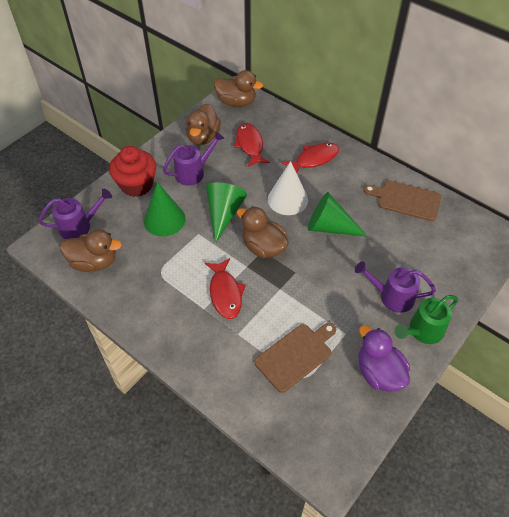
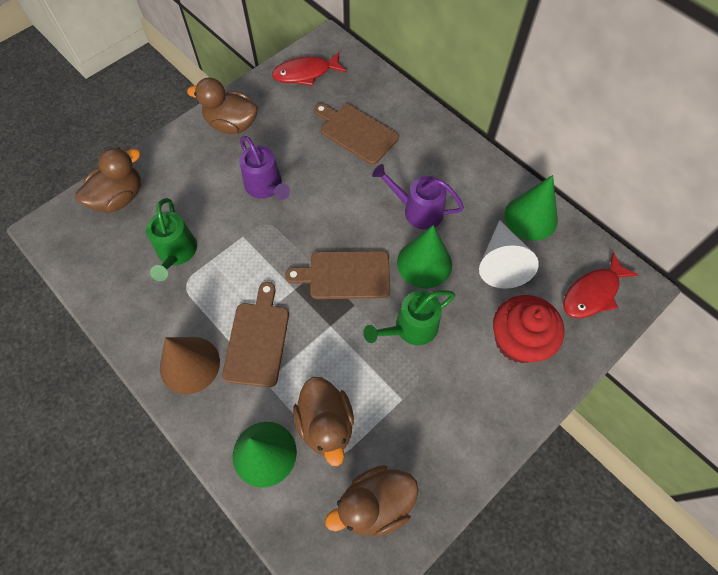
brown cone: 0 -> 1
brown cutting board: 2 -> 3
green watering can: 1 -> 2
purple duck: 1 -> 0
purple watering can: 3 -> 2
red fish: 3 -> 2

